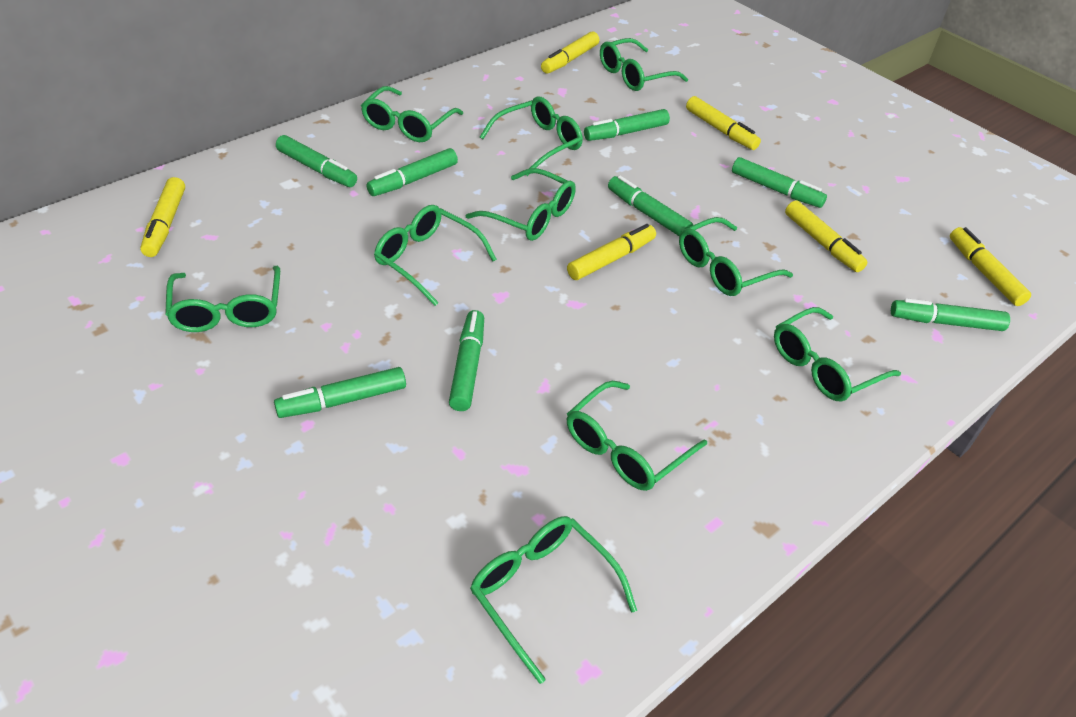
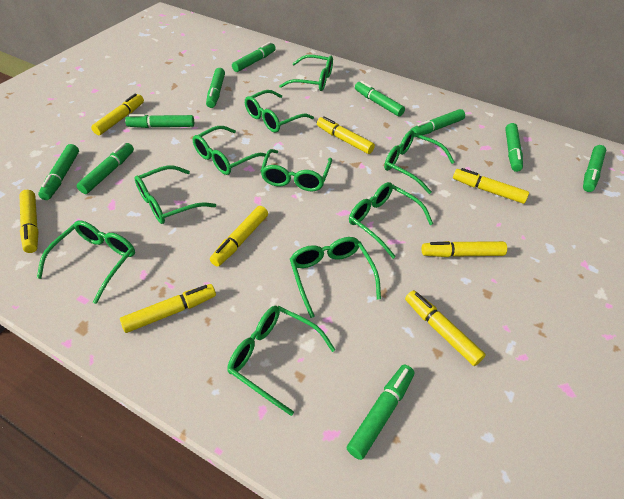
green marker: 8 -> 10
yellow marker: 6 -> 8

